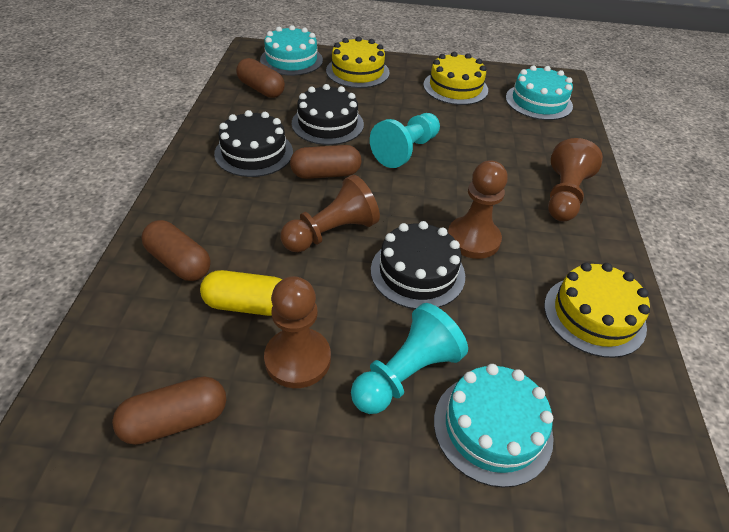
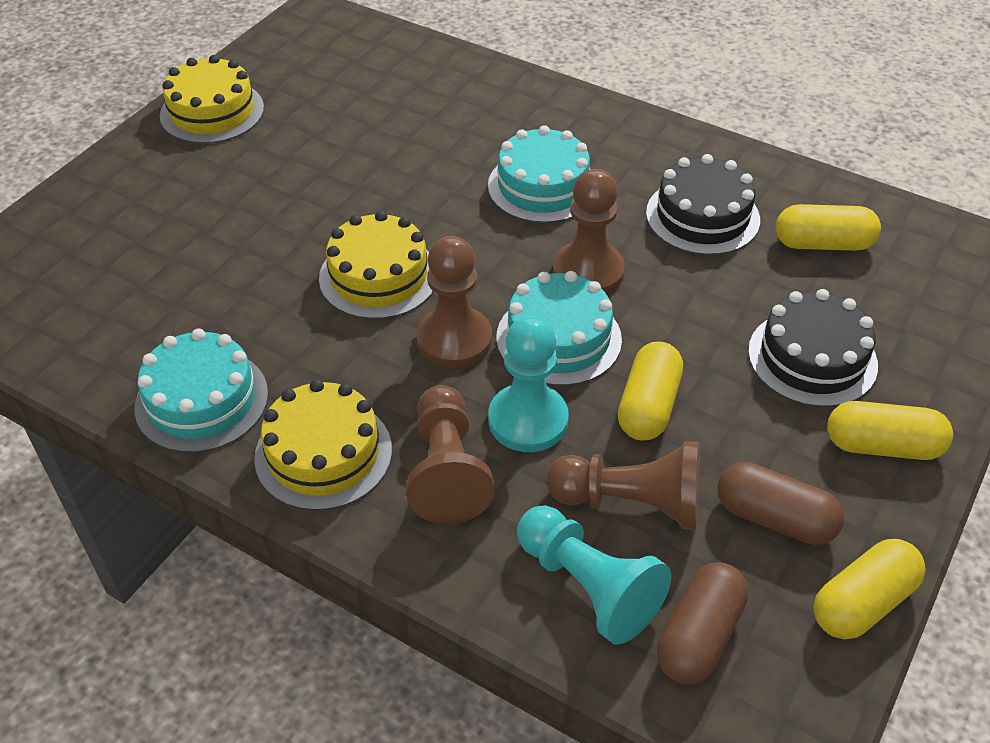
black cake: 3 -> 2
brown capsule: 4 -> 2
yellow capsule: 1 -> 4

